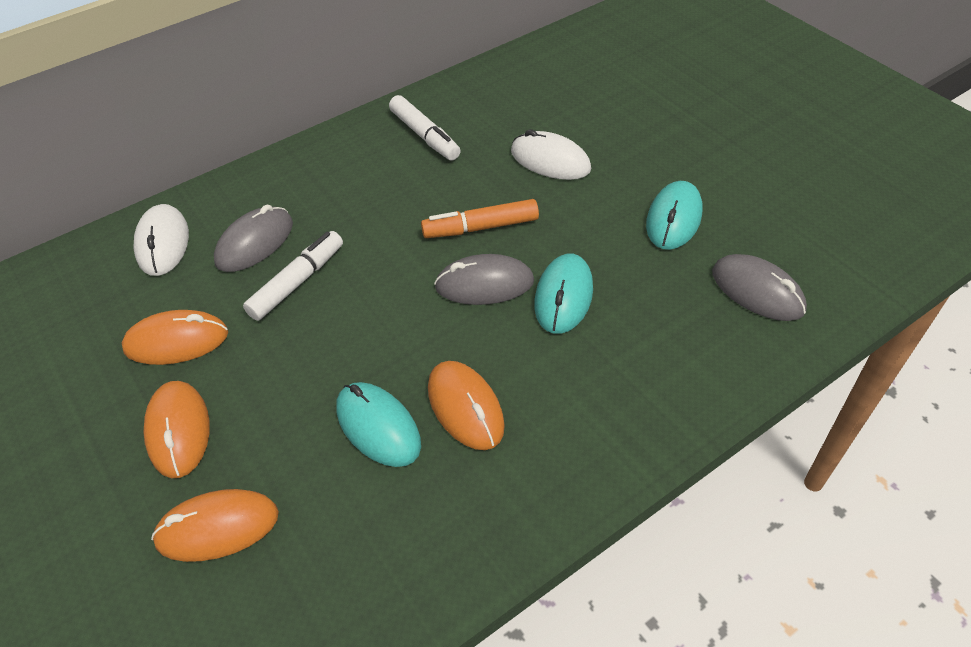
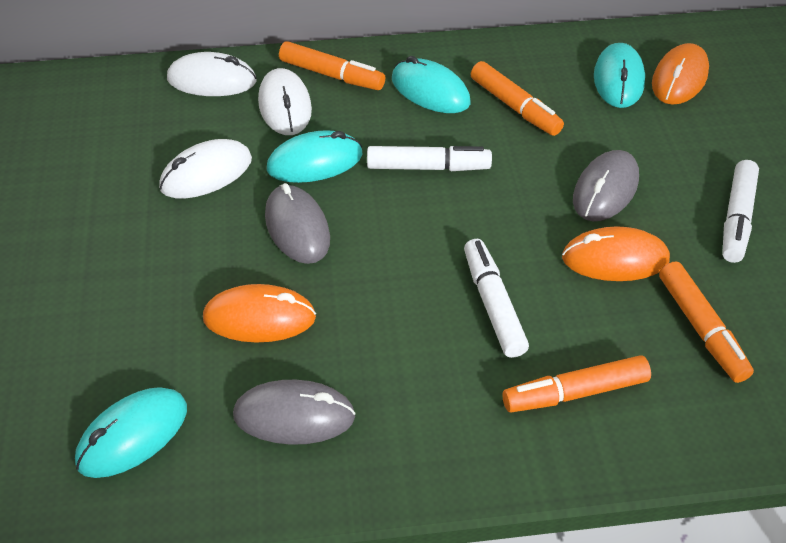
orange marker: 1 -> 4
orange mouse: 4 -> 3
turquoise mouse: 3 -> 4
white marker: 2 -> 3
white mouse: 2 -> 3

